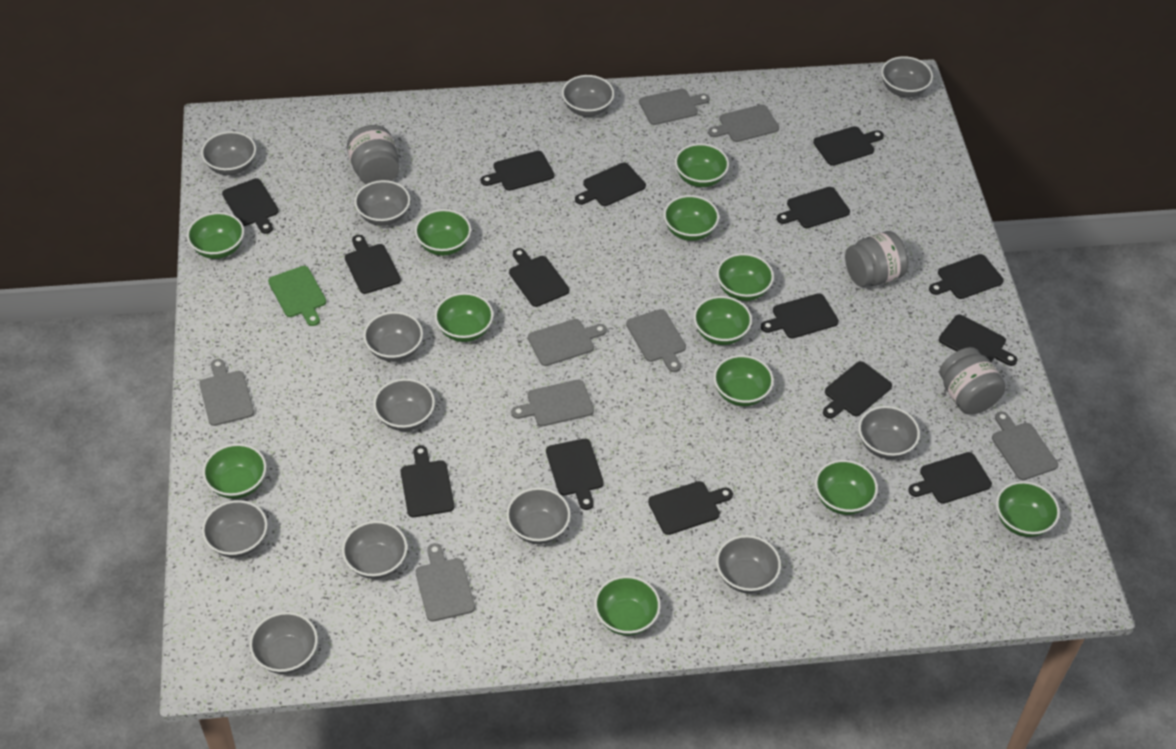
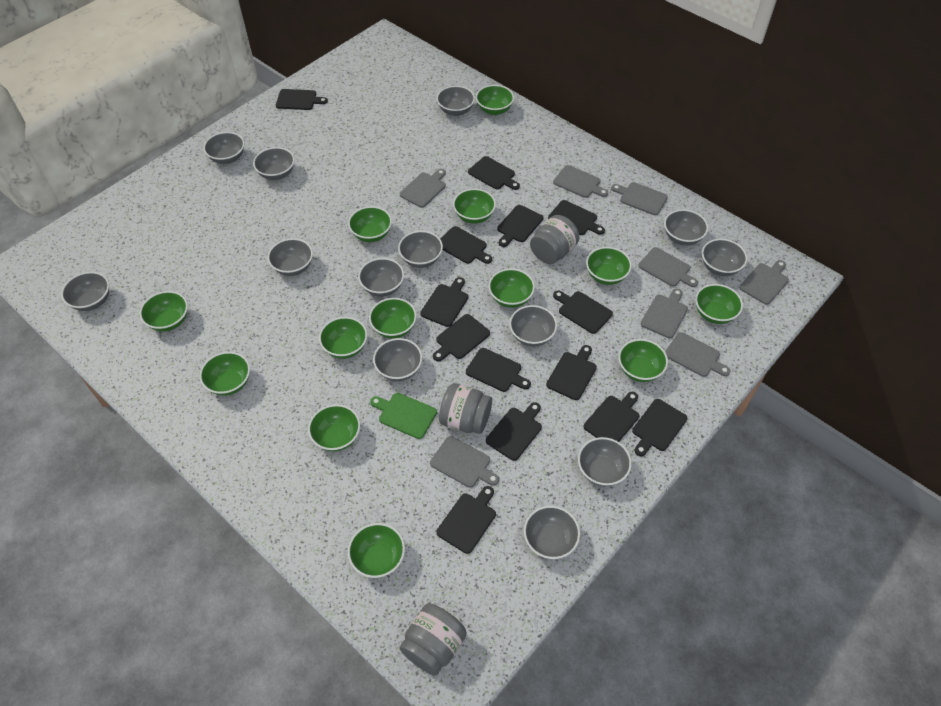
black cutting board: 15 -> 14
green bowl: 12 -> 13
grey bowl: 12 -> 13

